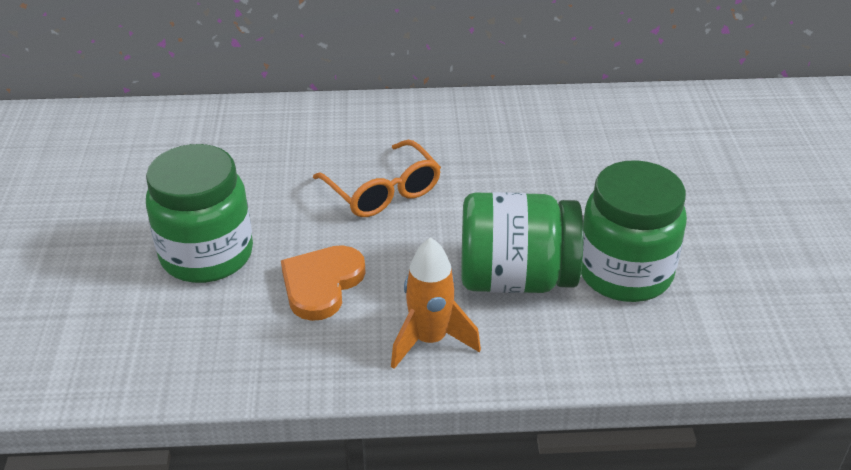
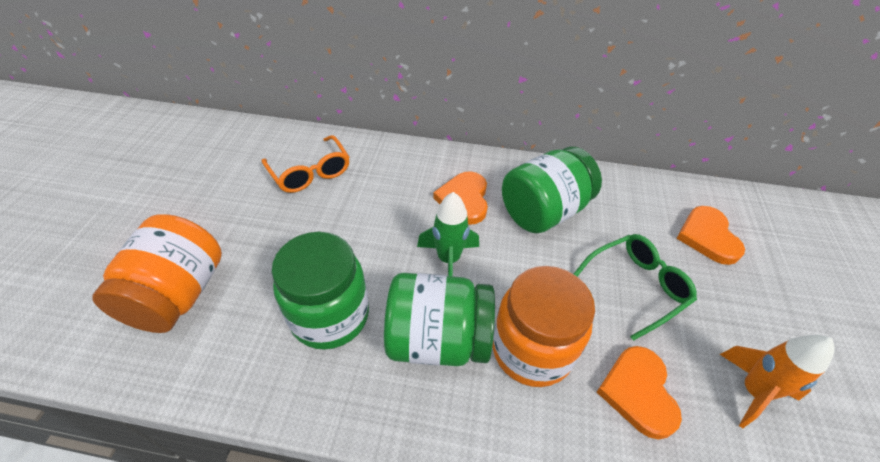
green glasses: 0 -> 1
green rocket: 0 -> 1
orange heart: 1 -> 3
orange jar: 0 -> 2

